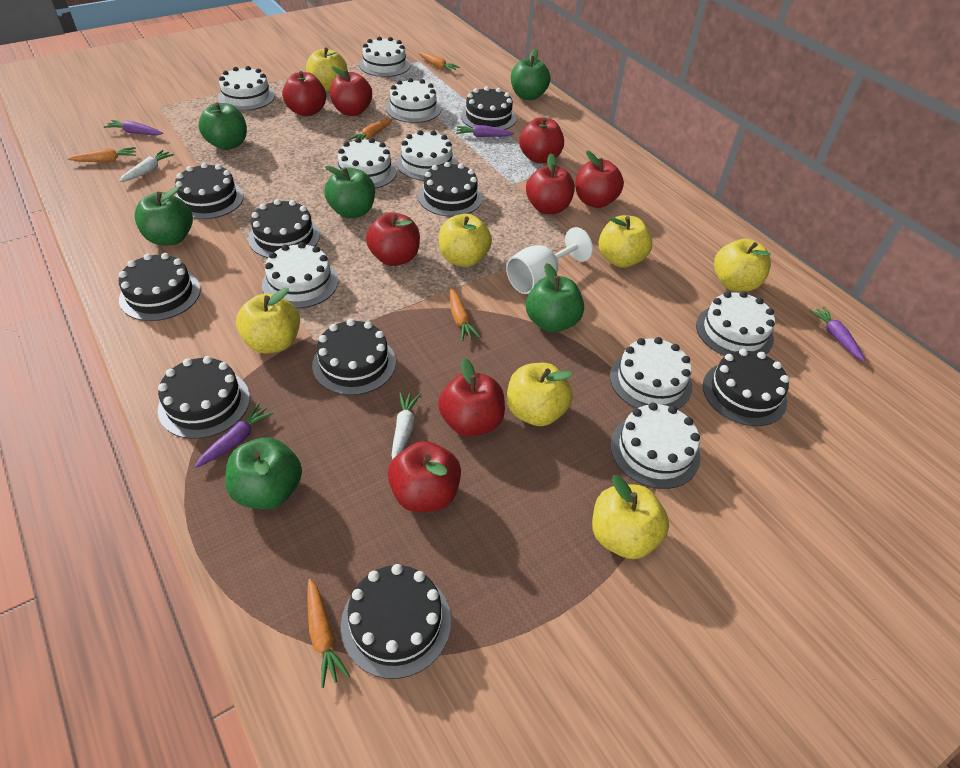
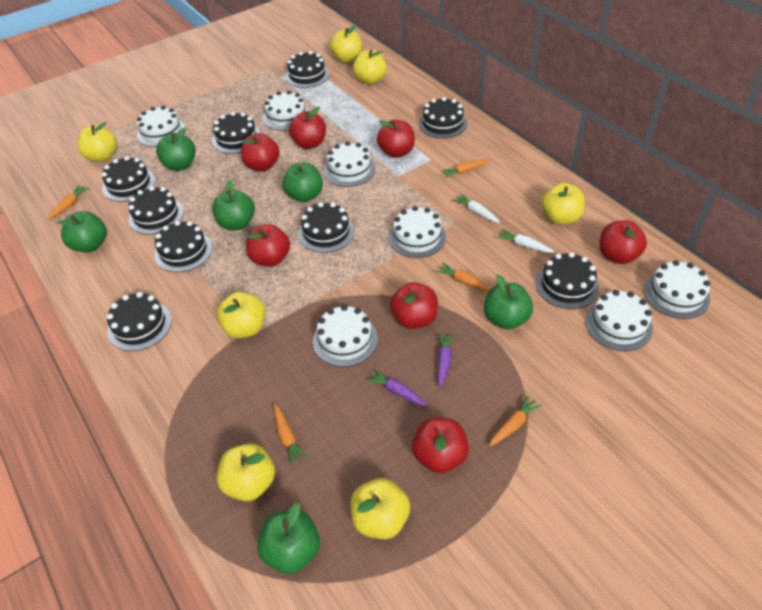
purple carrot: 4 -> 2
red apple: 8 -> 7
white cake: 9 -> 7
white goblet: 1 -> 0

